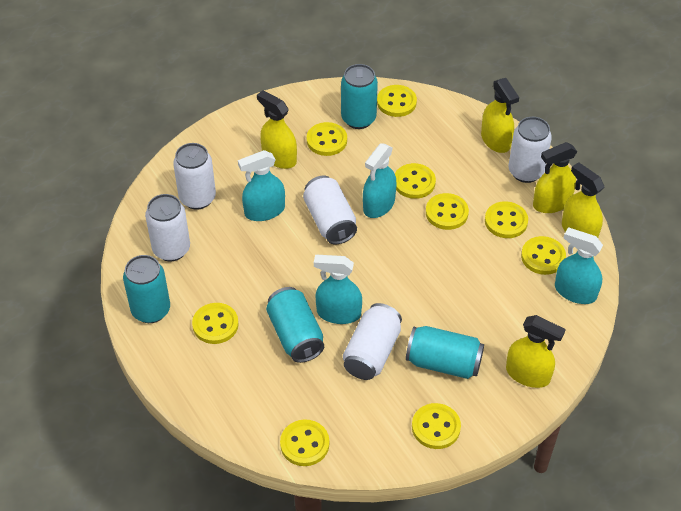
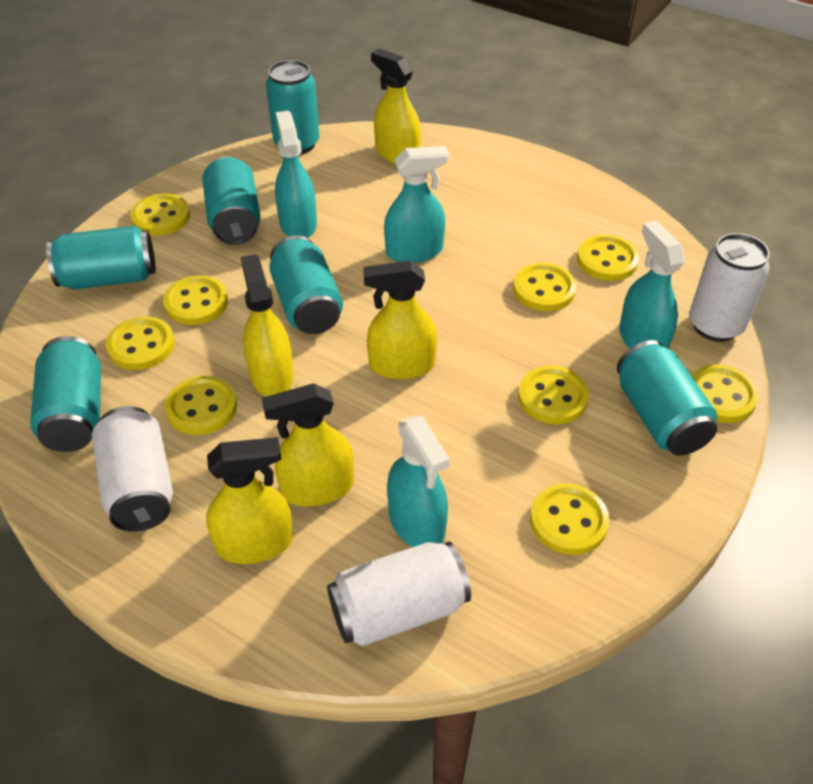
turquoise can: 4 -> 6
white can: 5 -> 3

